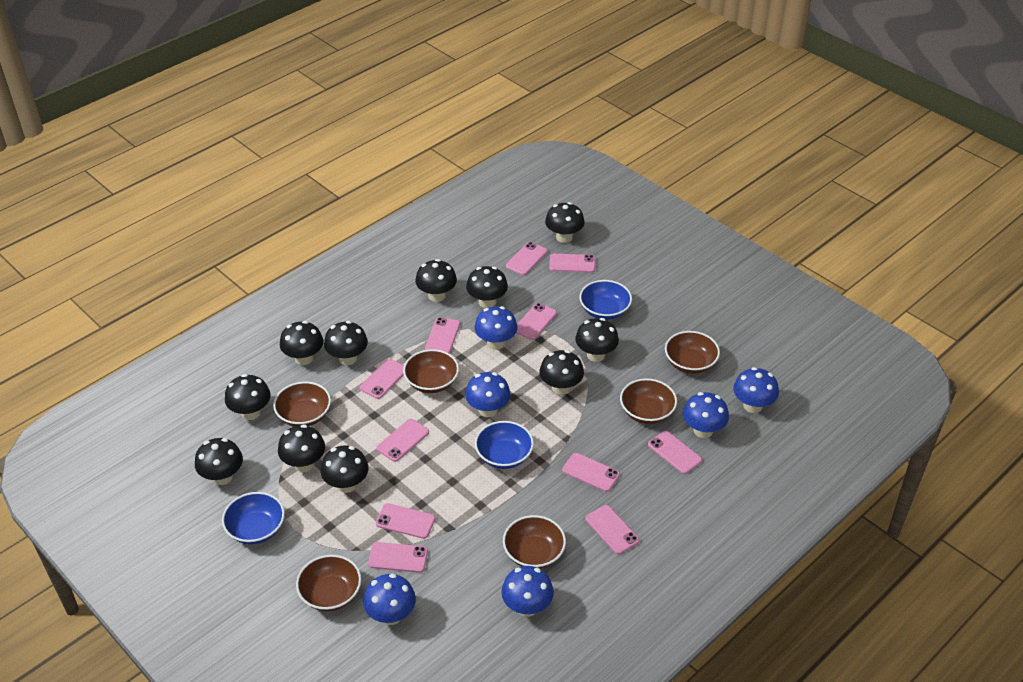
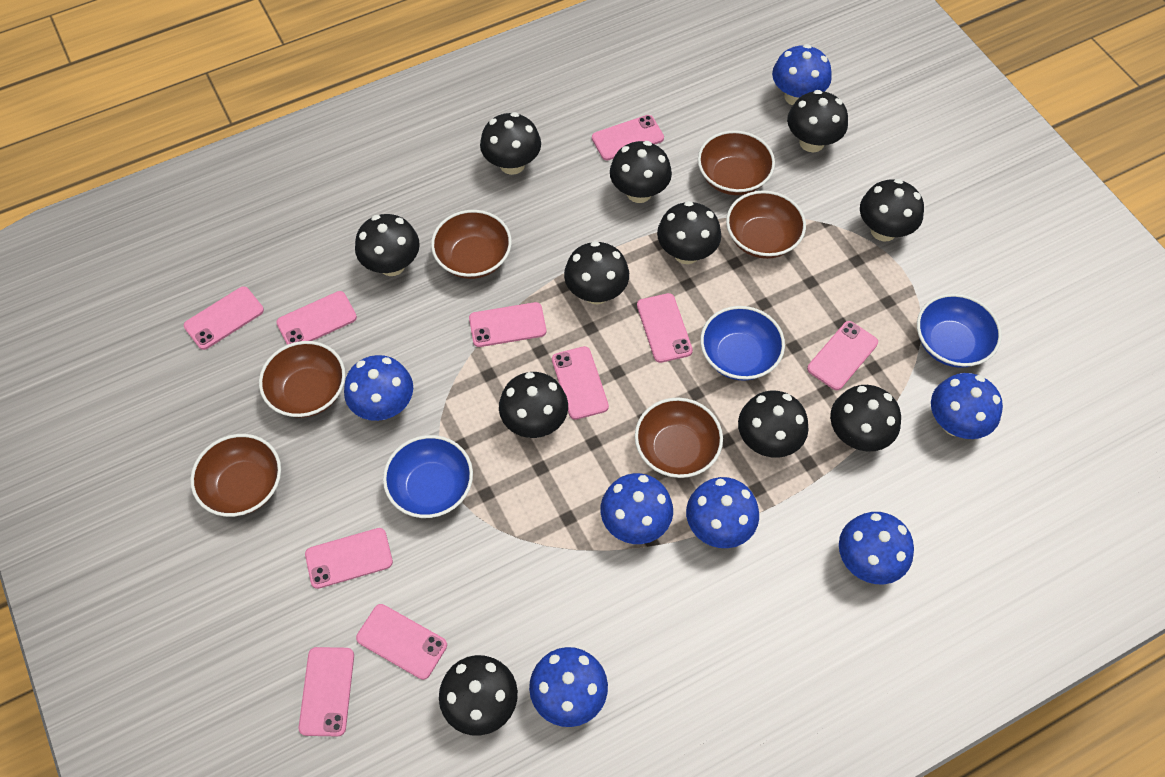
blue mushroom: 6 -> 7
pink phone: 11 -> 10

